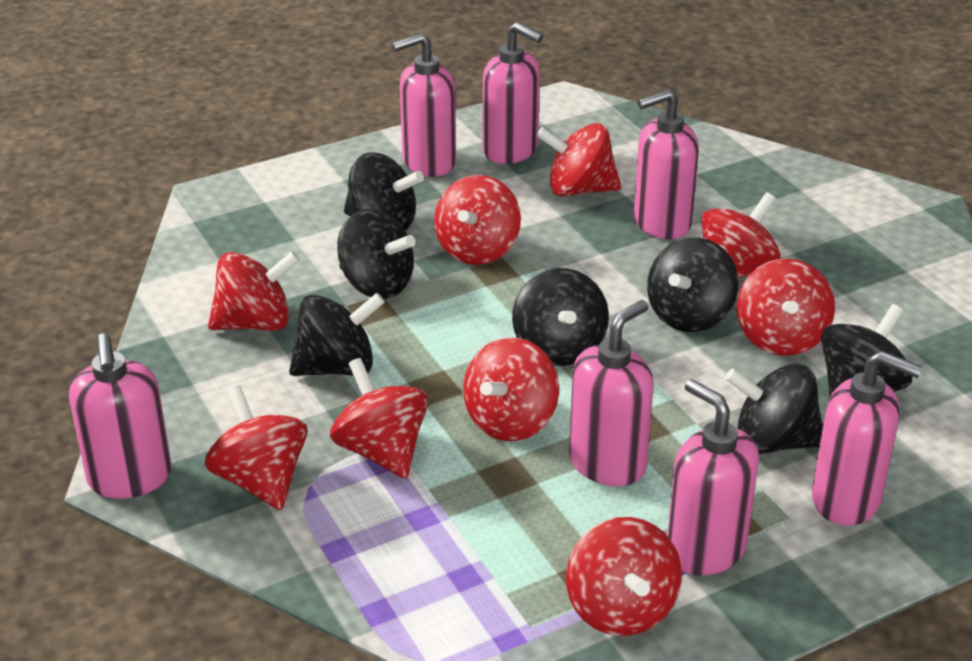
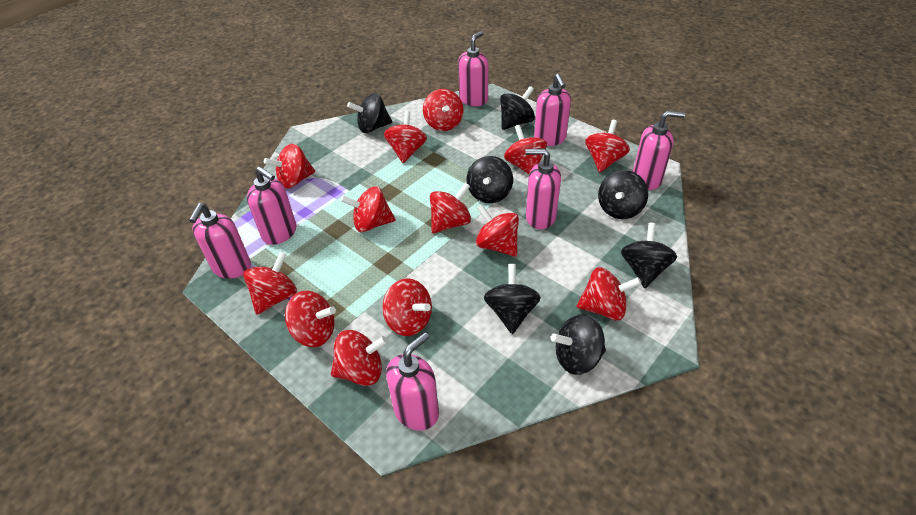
red spinning top: 9 -> 13

